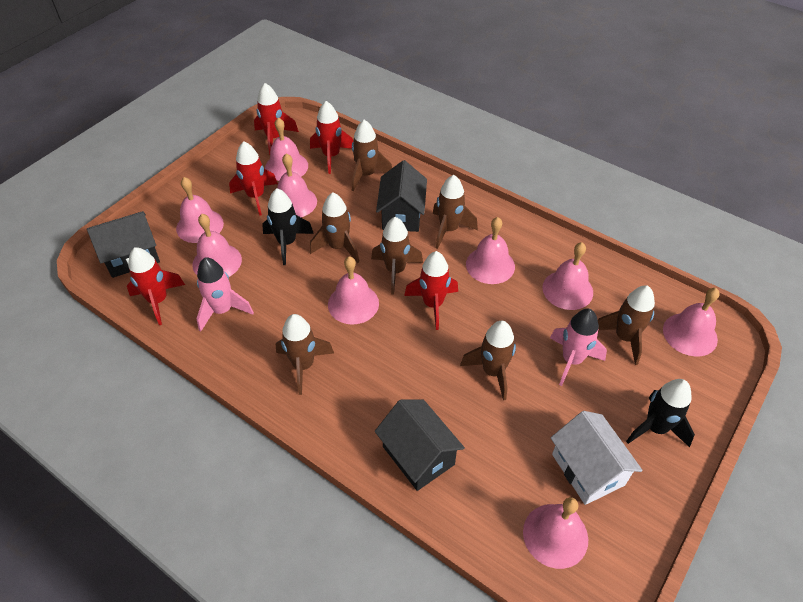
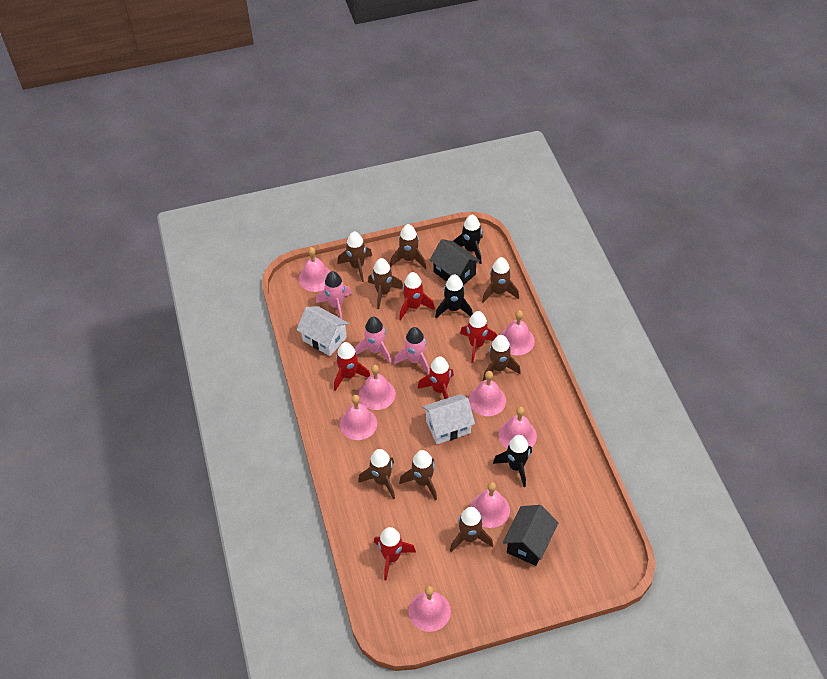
black house: 3 -> 2
black rocket: 2 -> 3
brown rocket: 7 -> 8
pink bell: 9 -> 8
pink rocket: 2 -> 3
white house: 1 -> 2

